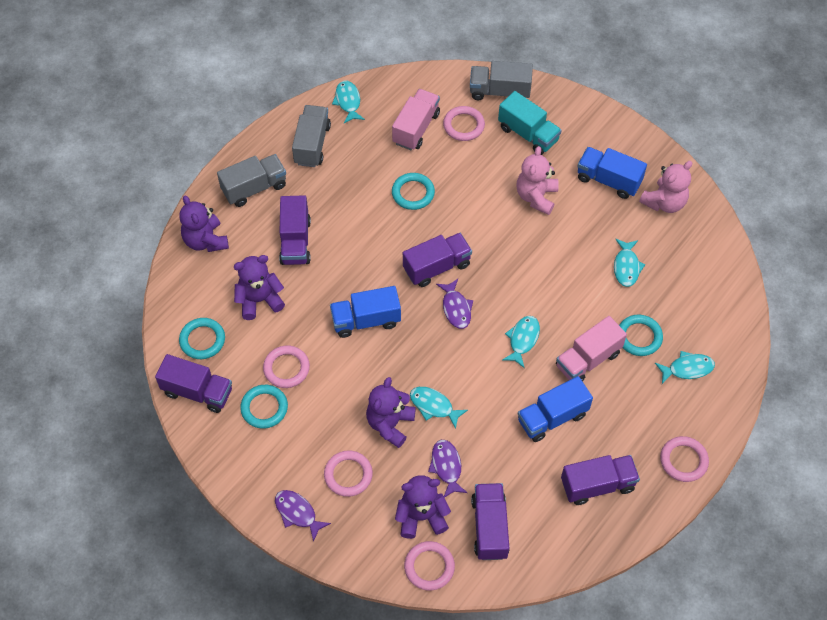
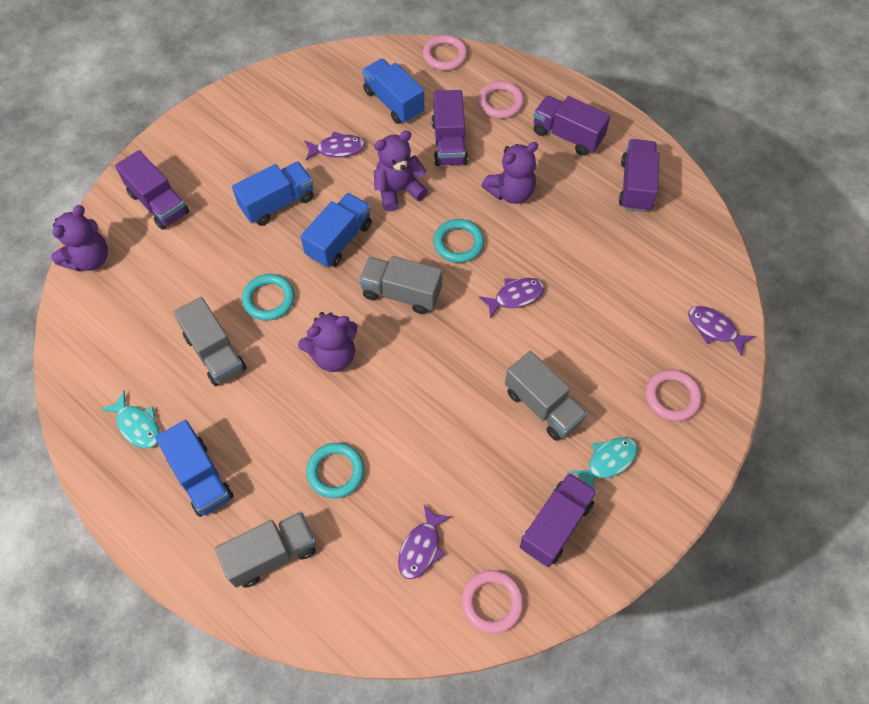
blue truck: 3 -> 4
grey truck: 3 -> 4
pink ring: 5 -> 4
pink teddy bear: 2 -> 0
pink truck: 2 -> 0
purple fish: 3 -> 4
turquoise fish: 5 -> 2
turquoise ring: 4 -> 3
turquoise truck: 1 -> 0

